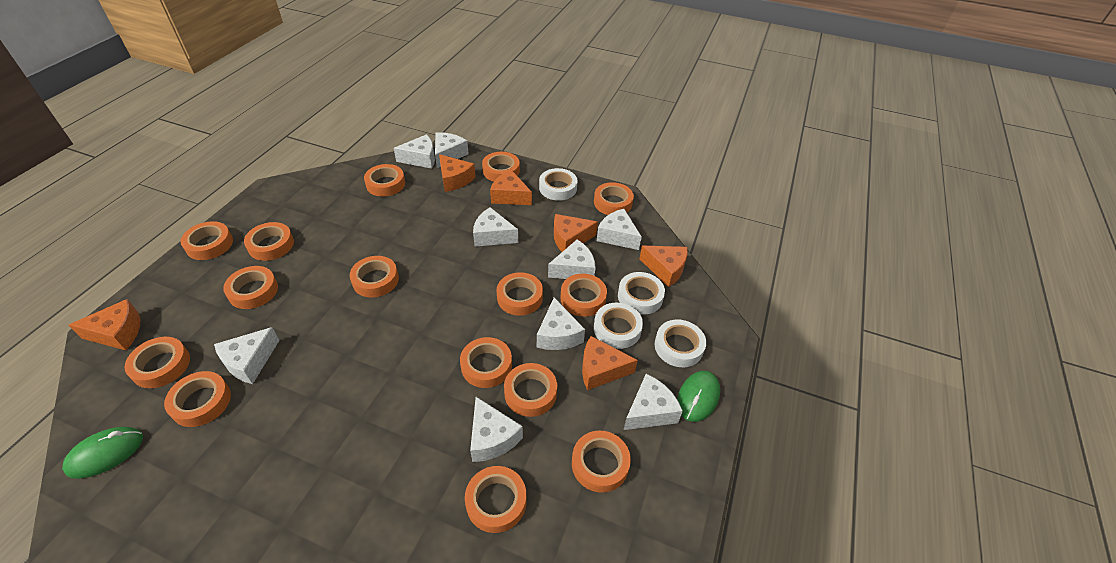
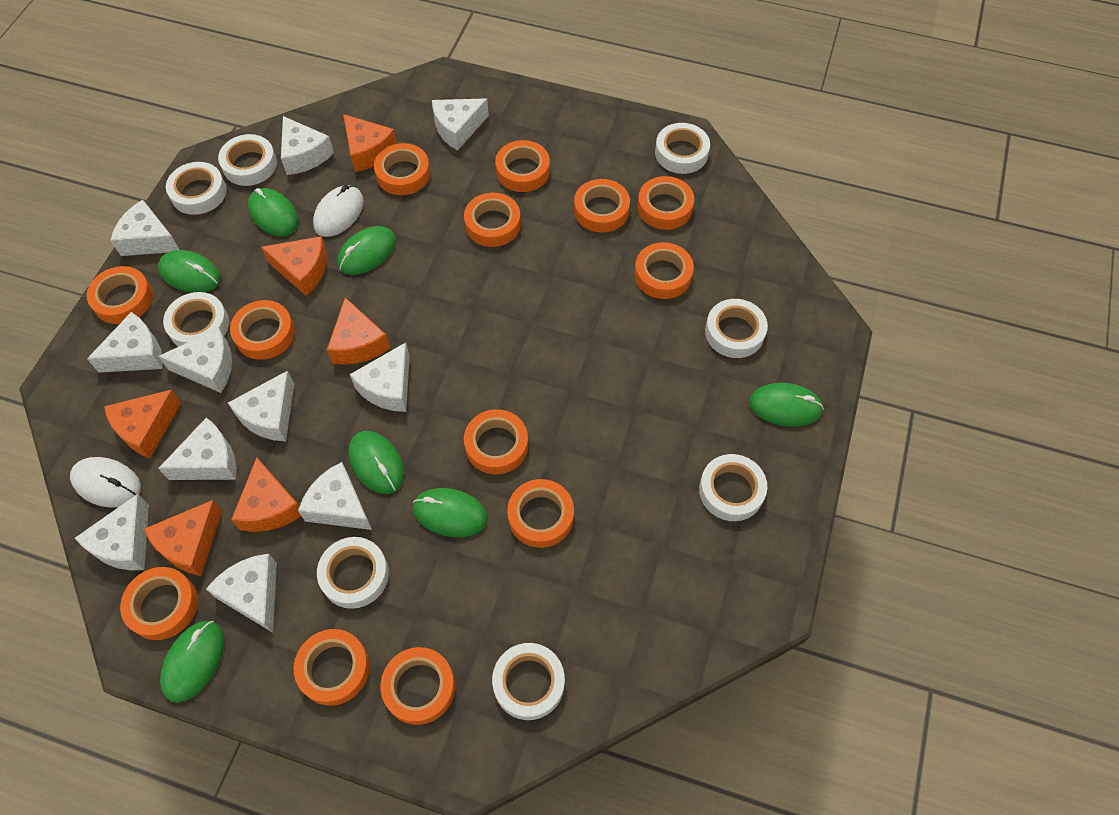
green mouse: 2 -> 7
orange tape: 15 -> 13
white cheese: 9 -> 11
white mouse: 0 -> 2
white tape: 4 -> 8

